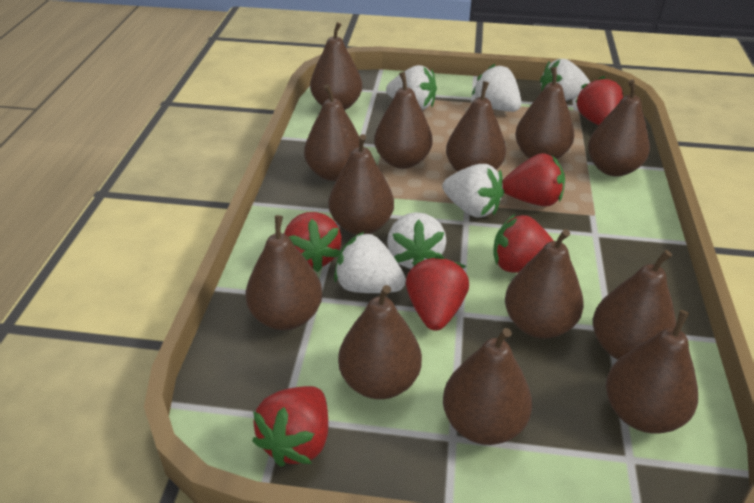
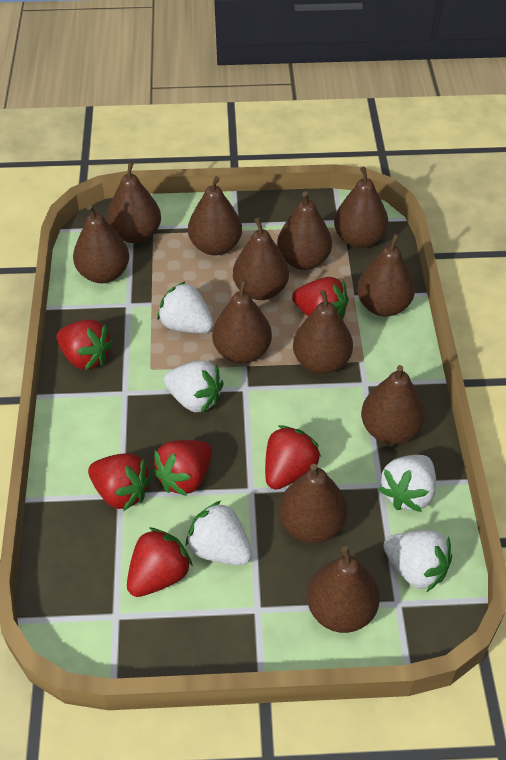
brown pear: 13 -> 12
white strawberry: 6 -> 5

